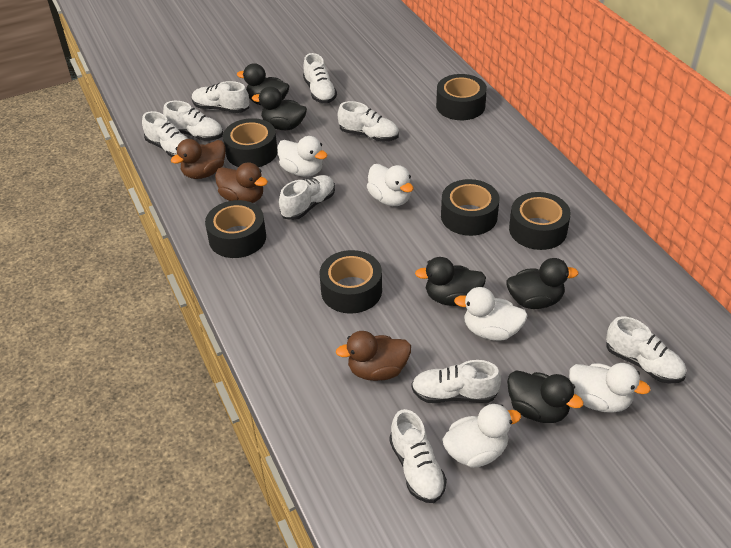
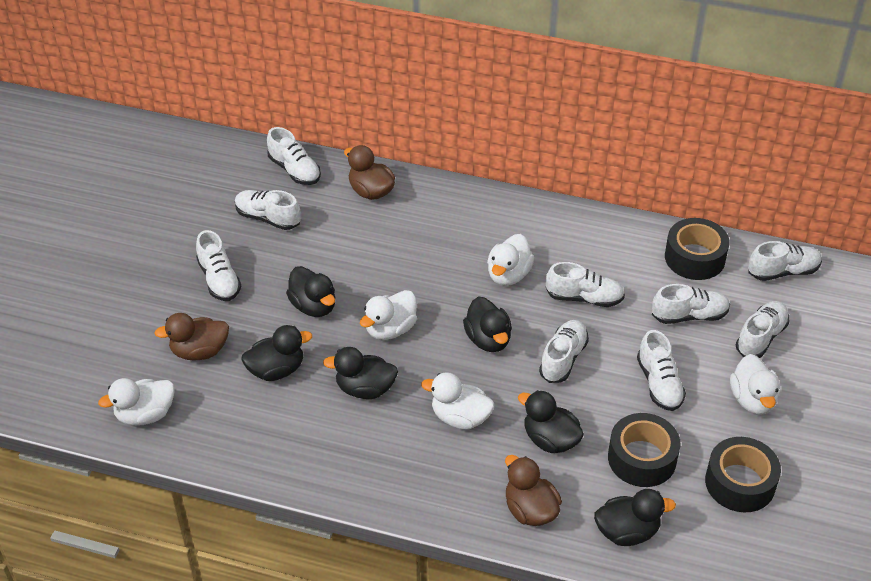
black duck: 5 -> 6
black tape: 6 -> 3

